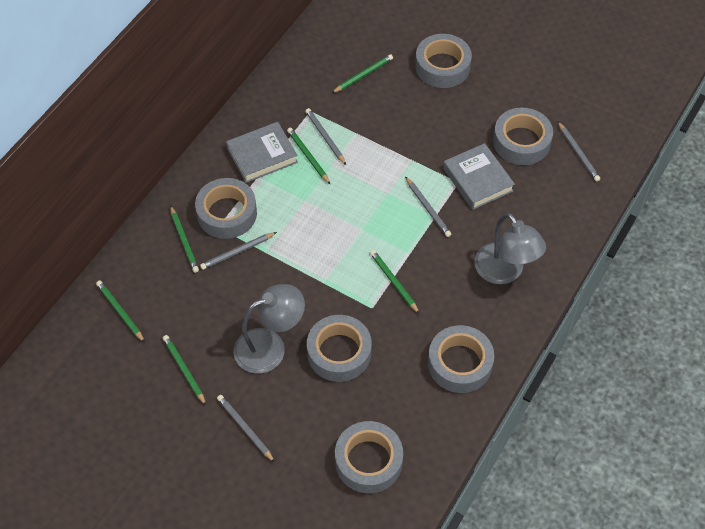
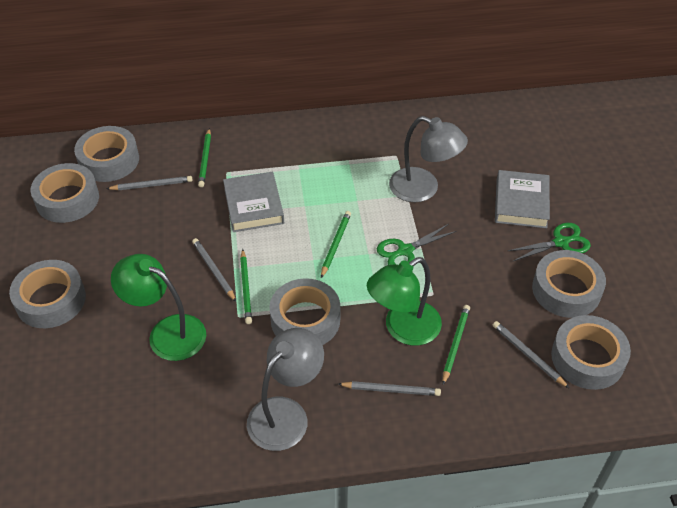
green lamp: 0 -> 2
green pencil: 6 -> 4
green scissors: 0 -> 2
grey pencil: 5 -> 4

